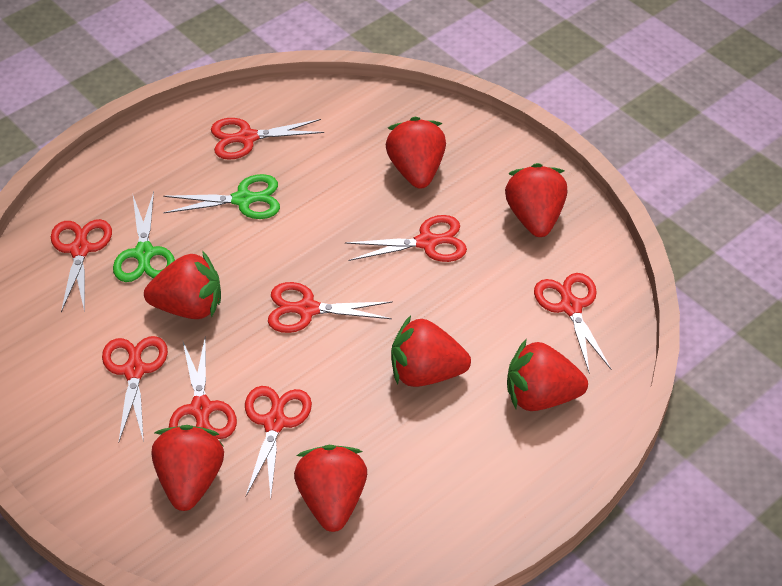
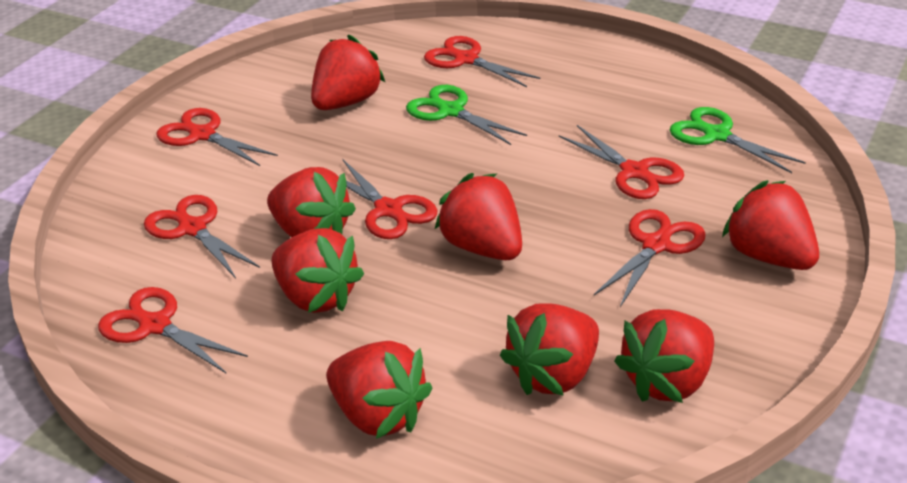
red scissors: 8 -> 7
red strawberry: 7 -> 8

